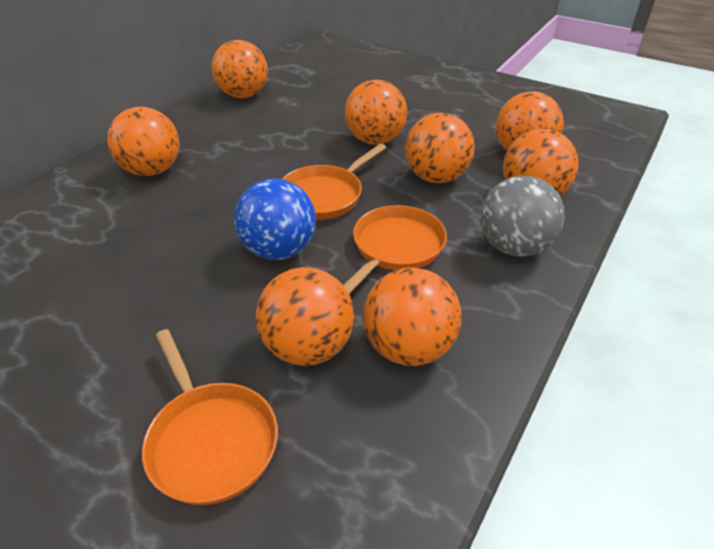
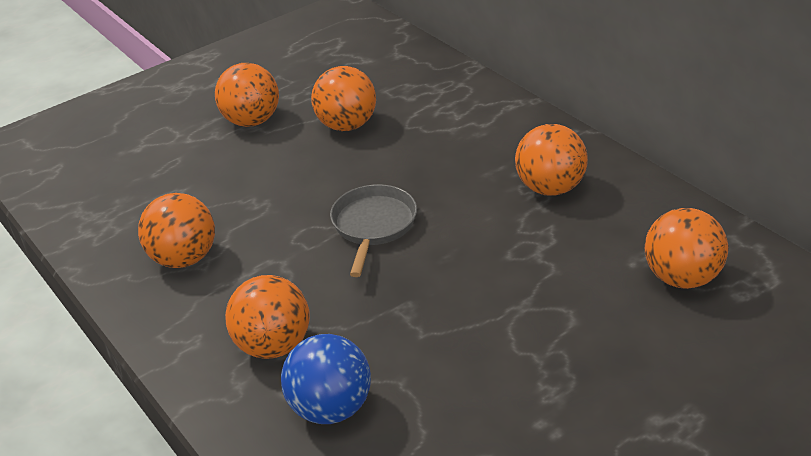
grey ball: 1 -> 0
grey pan: 0 -> 1
orange ball: 8 -> 6
orange pan: 3 -> 0

